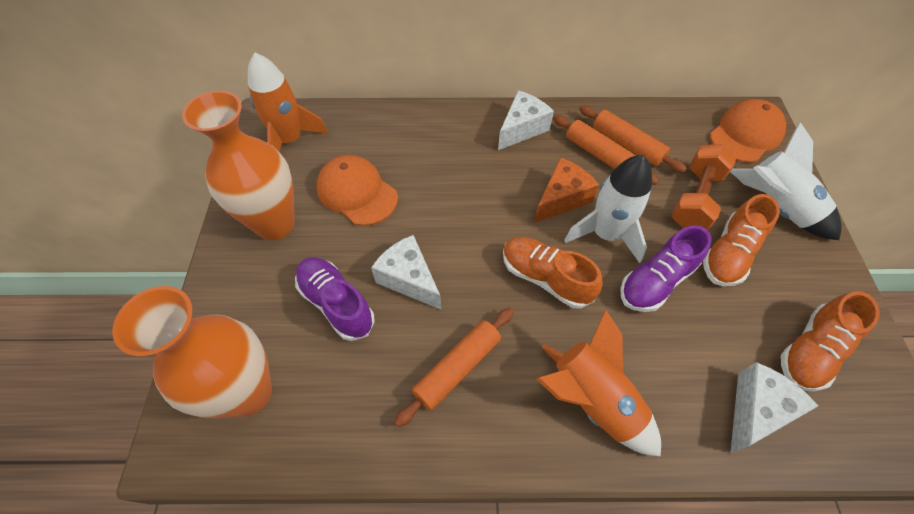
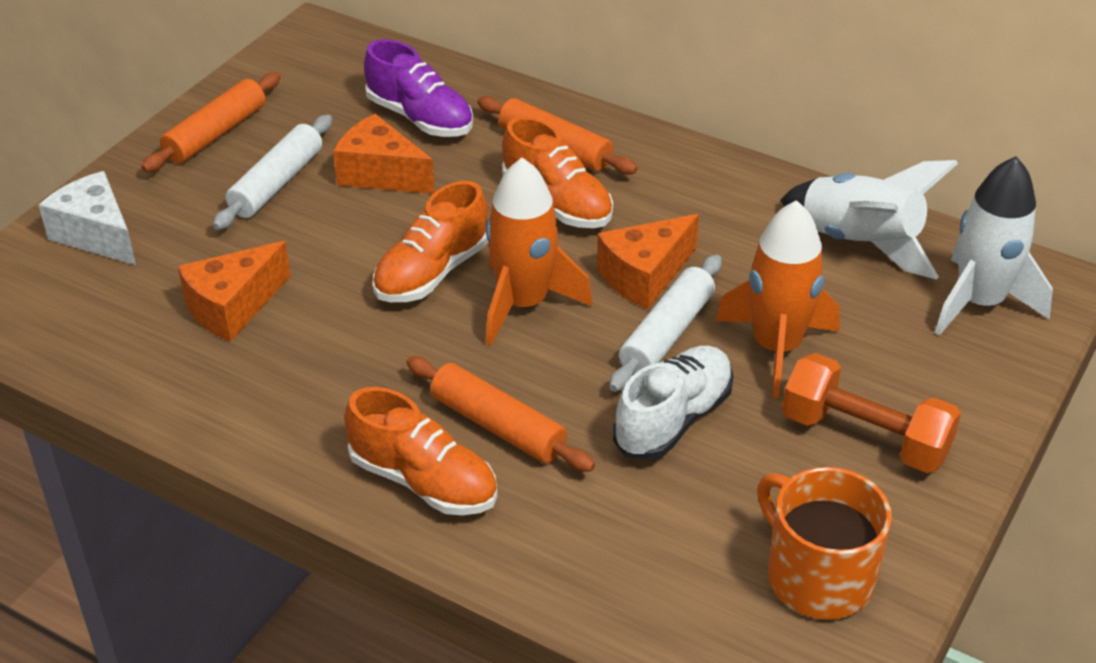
orange cap: 2 -> 0
orange cheese: 1 -> 3
orange mug: 0 -> 1
orange vase: 2 -> 0
purple shoe: 2 -> 1
white cheese: 3 -> 1
white rolling pin: 0 -> 2
white shoe: 0 -> 1

